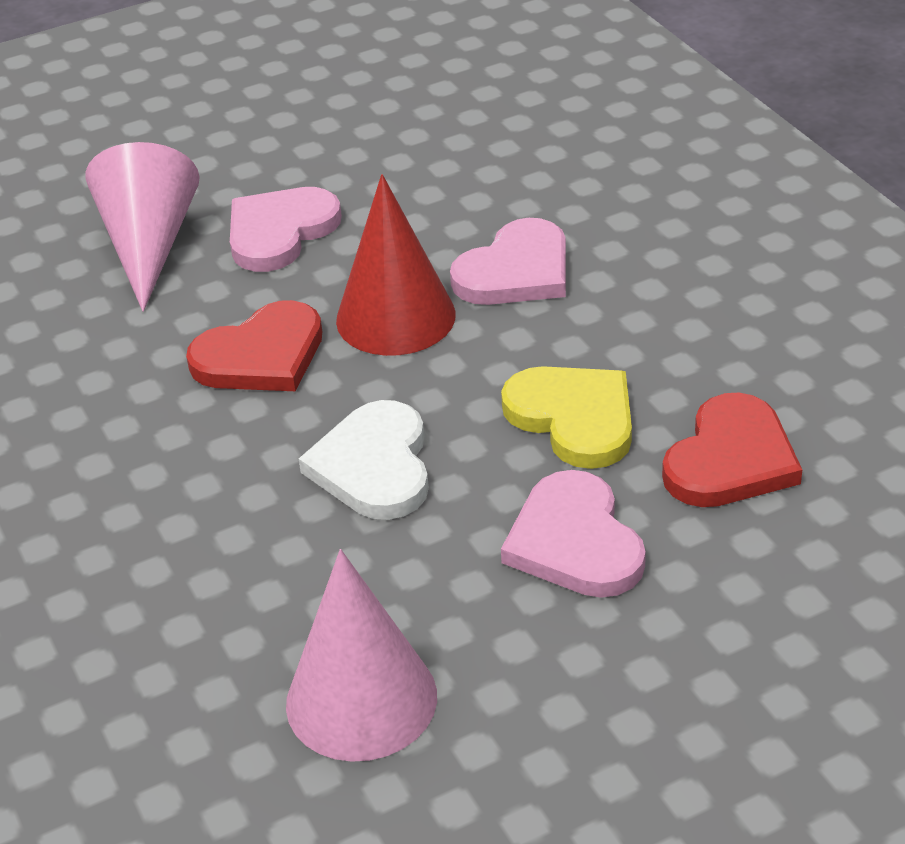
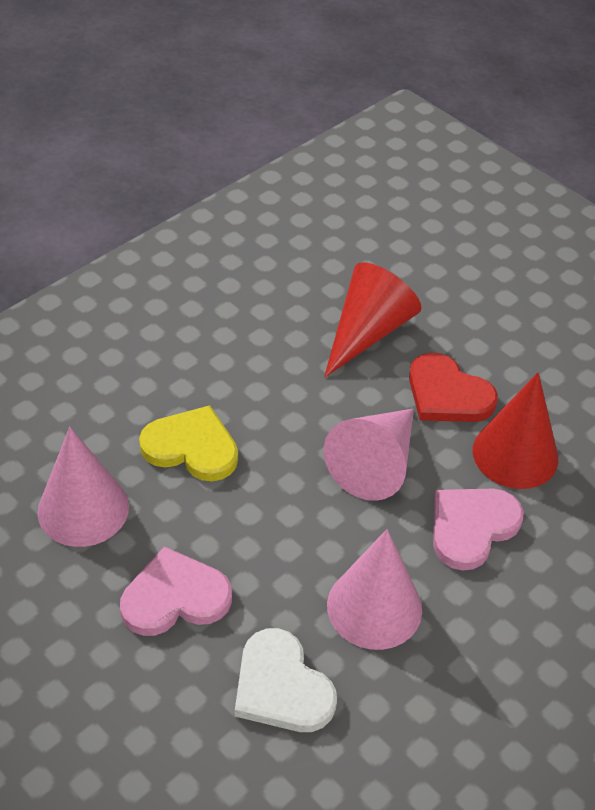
pink cone: 2 -> 3
pink heart: 3 -> 2
red cone: 1 -> 2
red heart: 2 -> 1

